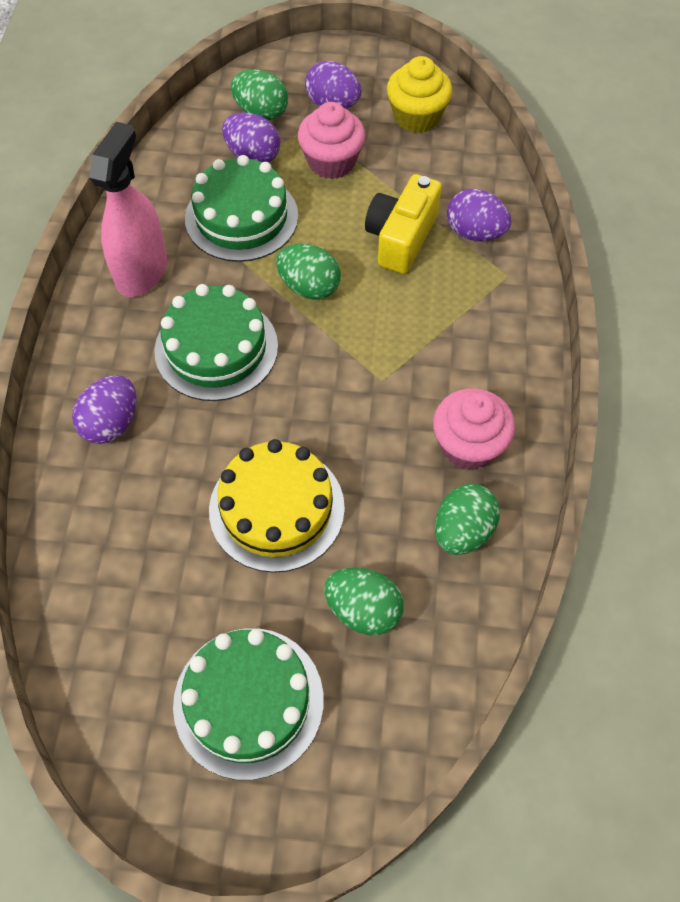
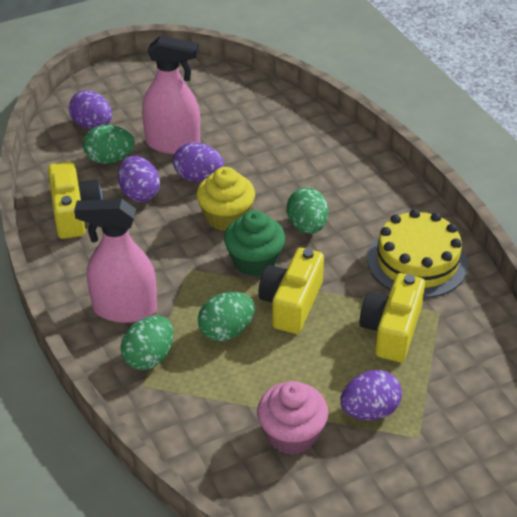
green cake: 3 -> 0
green cupcake: 0 -> 1
pink cupcake: 2 -> 1
pink spray bottle: 1 -> 2
yellow camera: 1 -> 3

